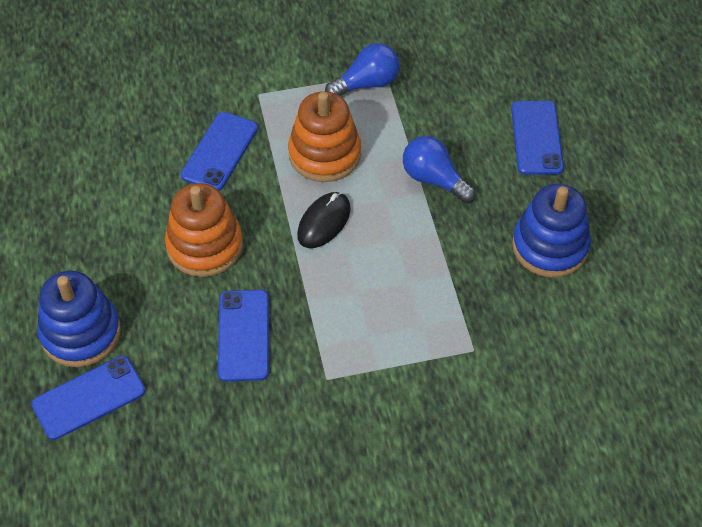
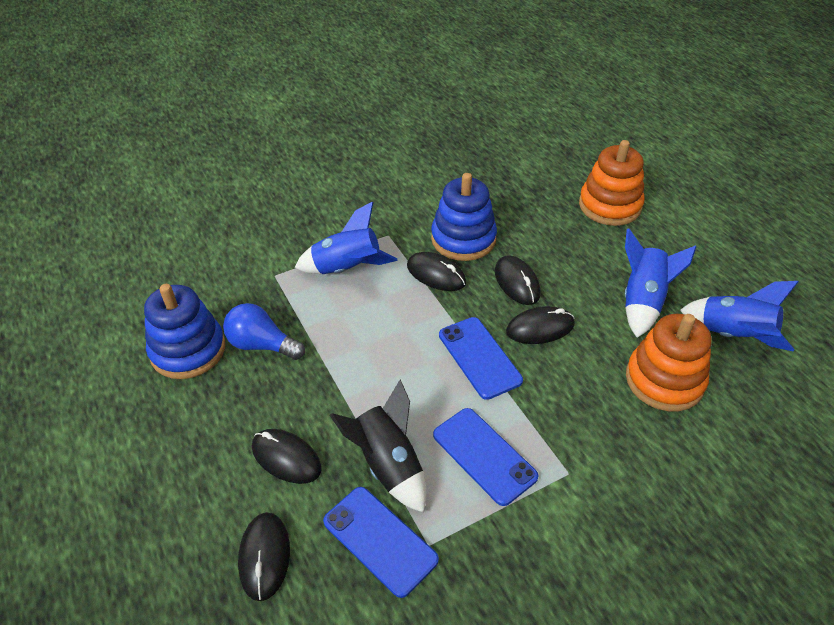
black mouse: 1 -> 5
black rocket: 0 -> 1
blue light bulb: 2 -> 1
blue phone: 4 -> 3
blue rocket: 0 -> 3

